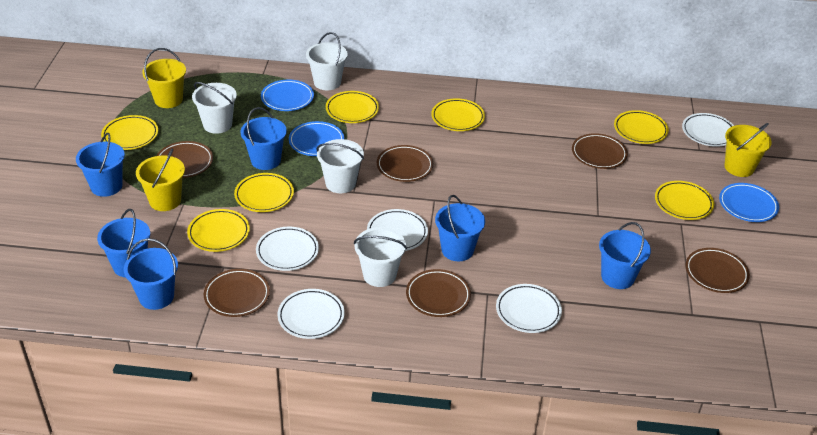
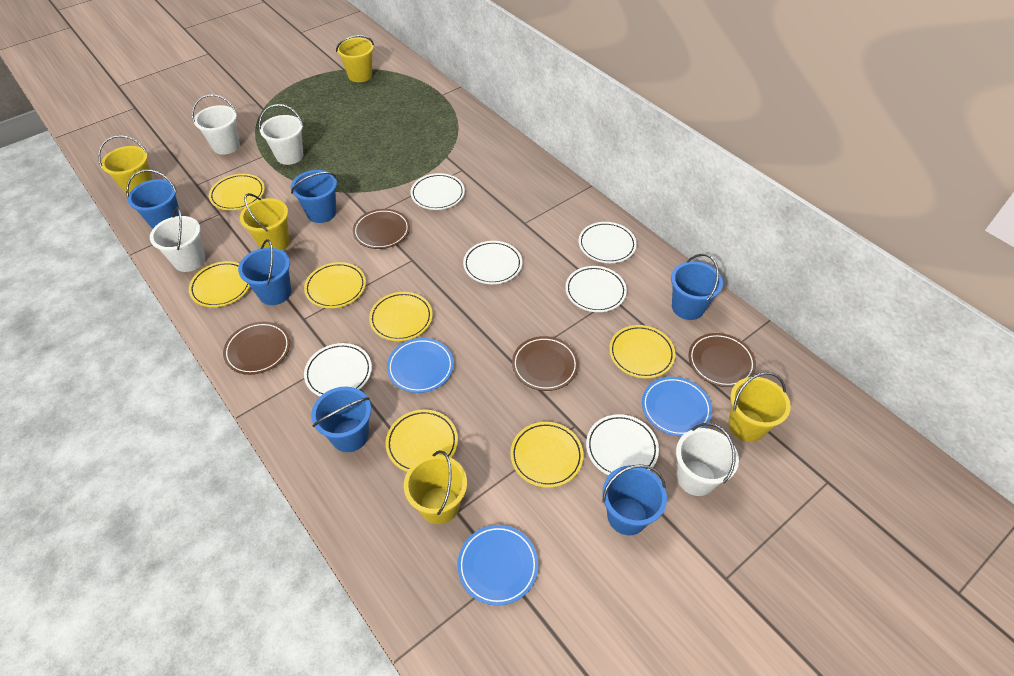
brown plate: 6 -> 4
white plate: 5 -> 6
yellow bucket: 3 -> 5

